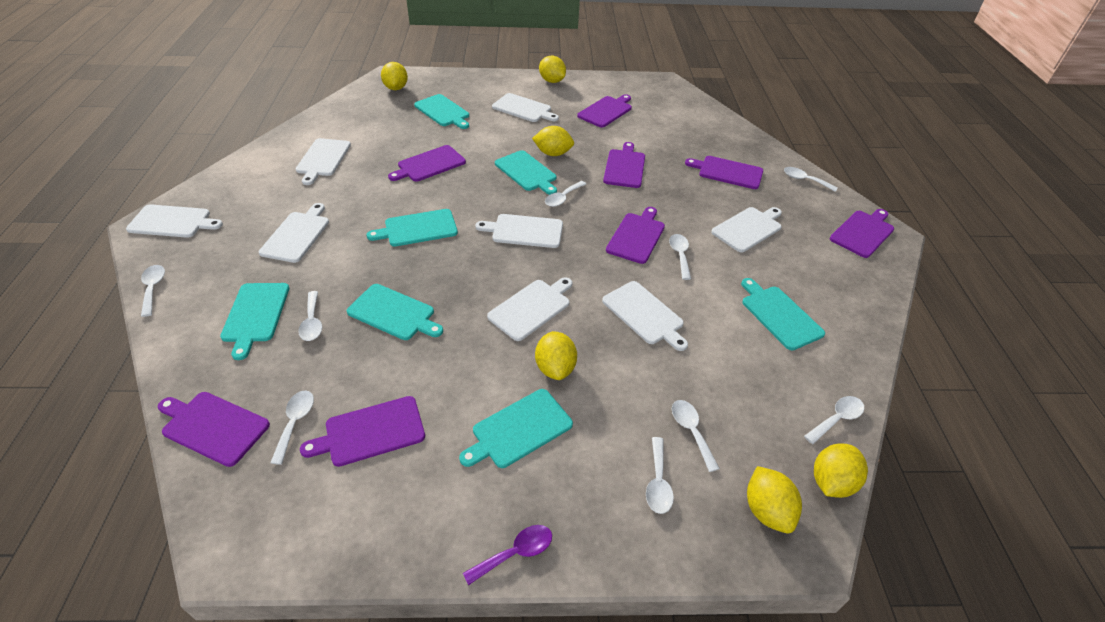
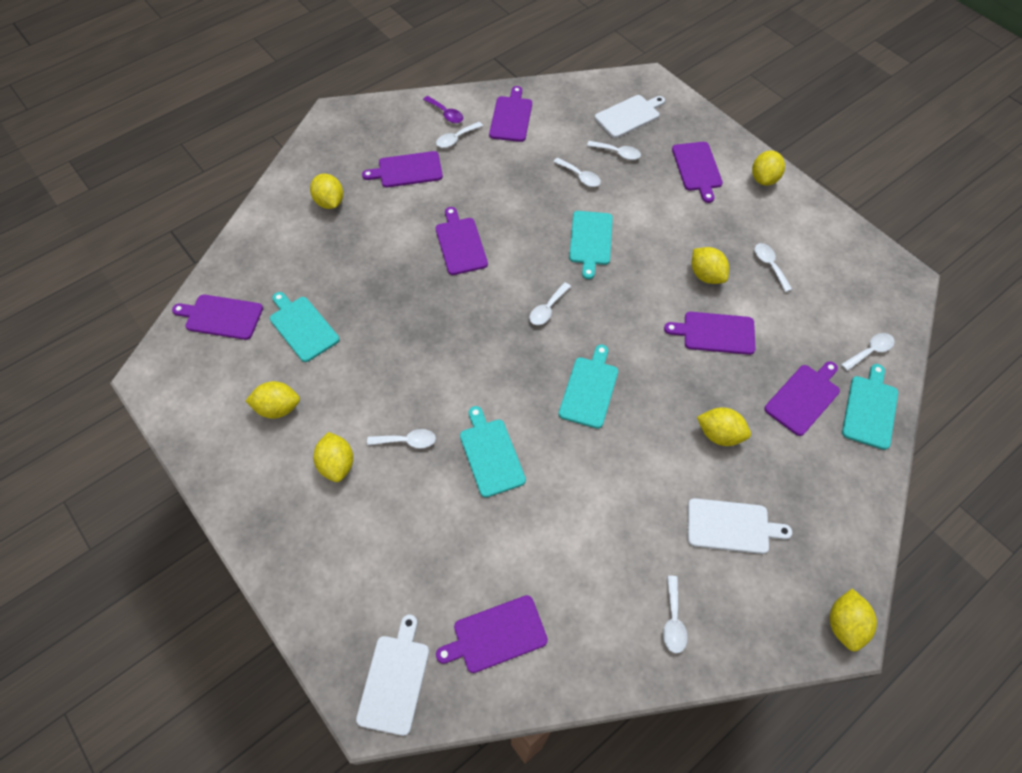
turquoise cutting board: 7 -> 5
white cutting board: 8 -> 3
white spoon: 9 -> 8
yellow lemon: 6 -> 7

